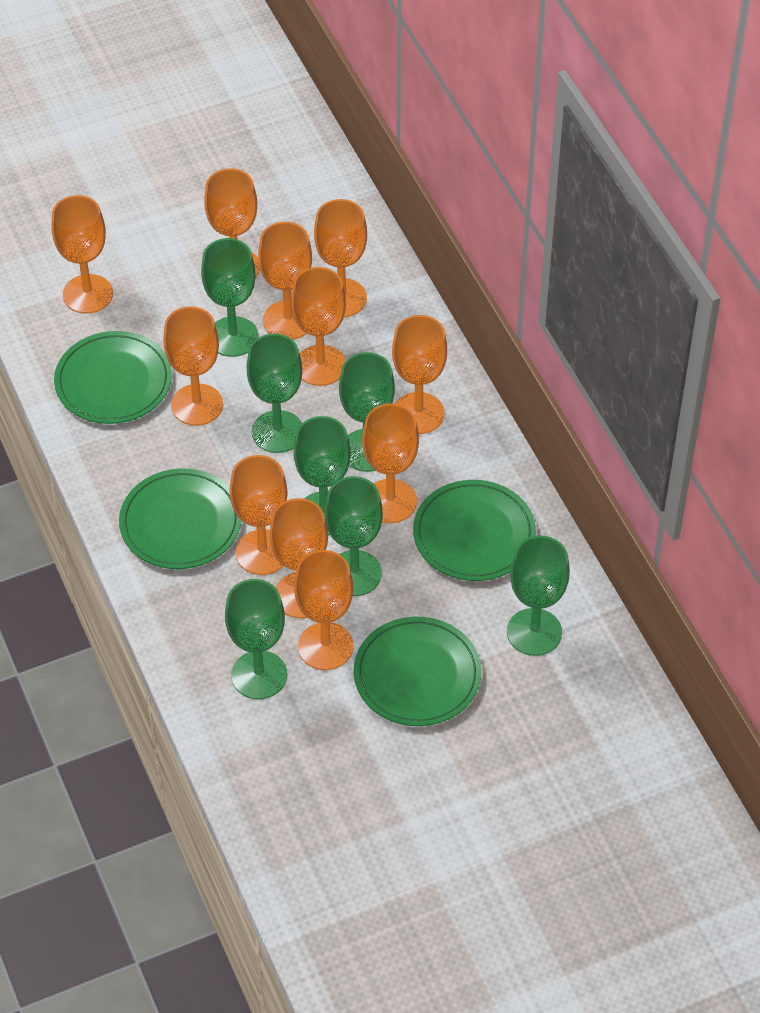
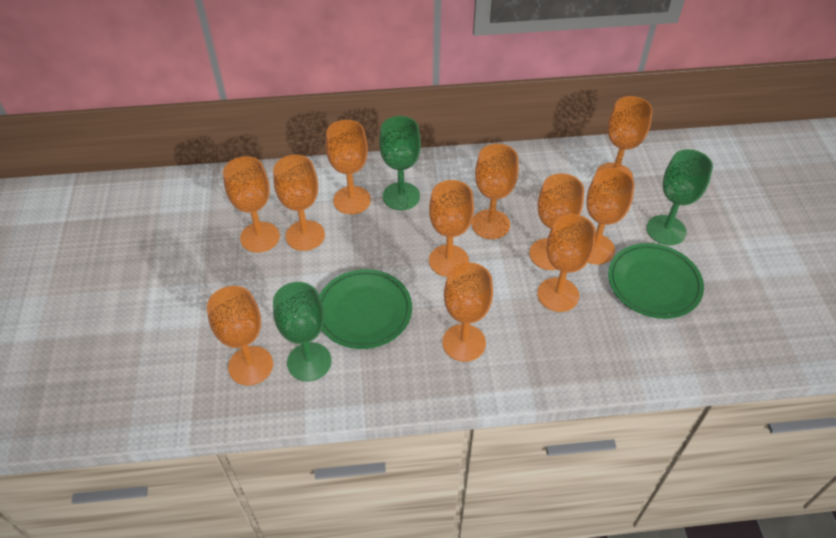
green goblet: 7 -> 3
green plate: 4 -> 2

